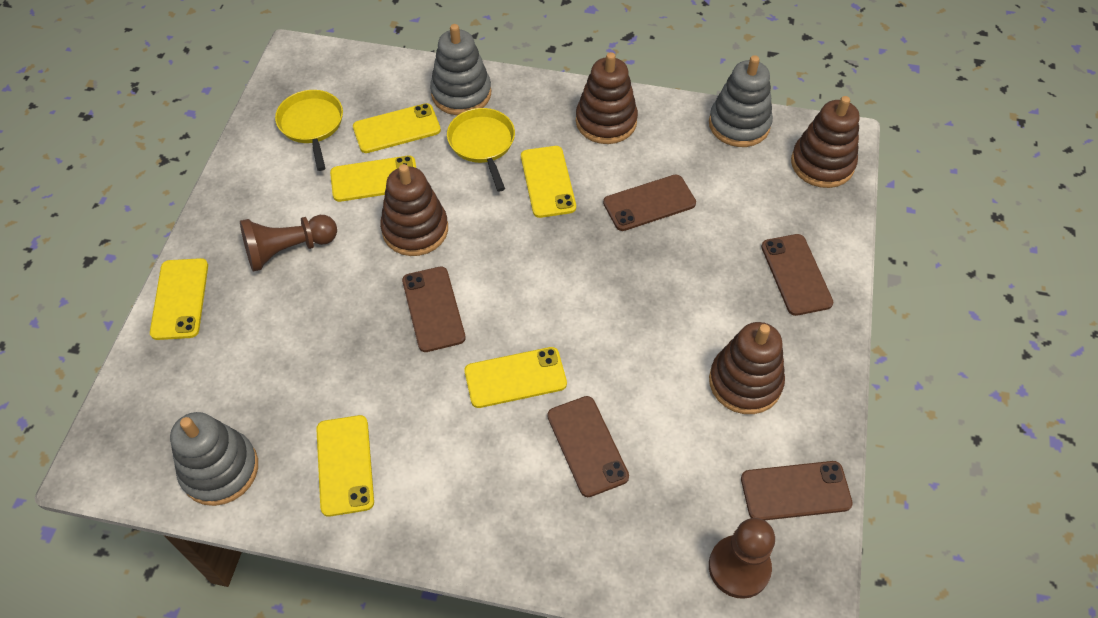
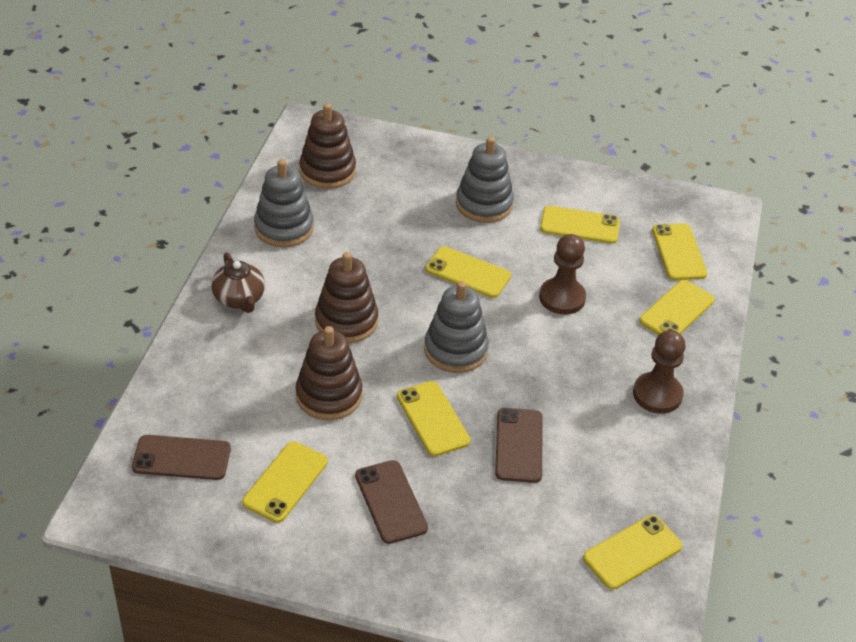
brown phone: 5 -> 3
brown stacking toy: 4 -> 3
brown teapot: 0 -> 1
yellow pan: 2 -> 0
yellow phone: 6 -> 7

